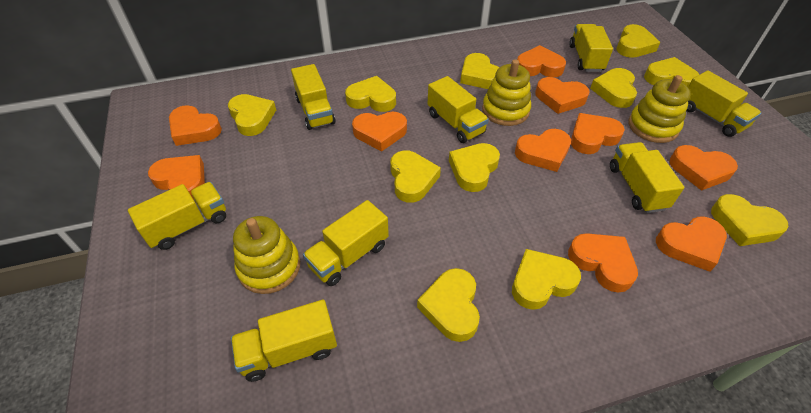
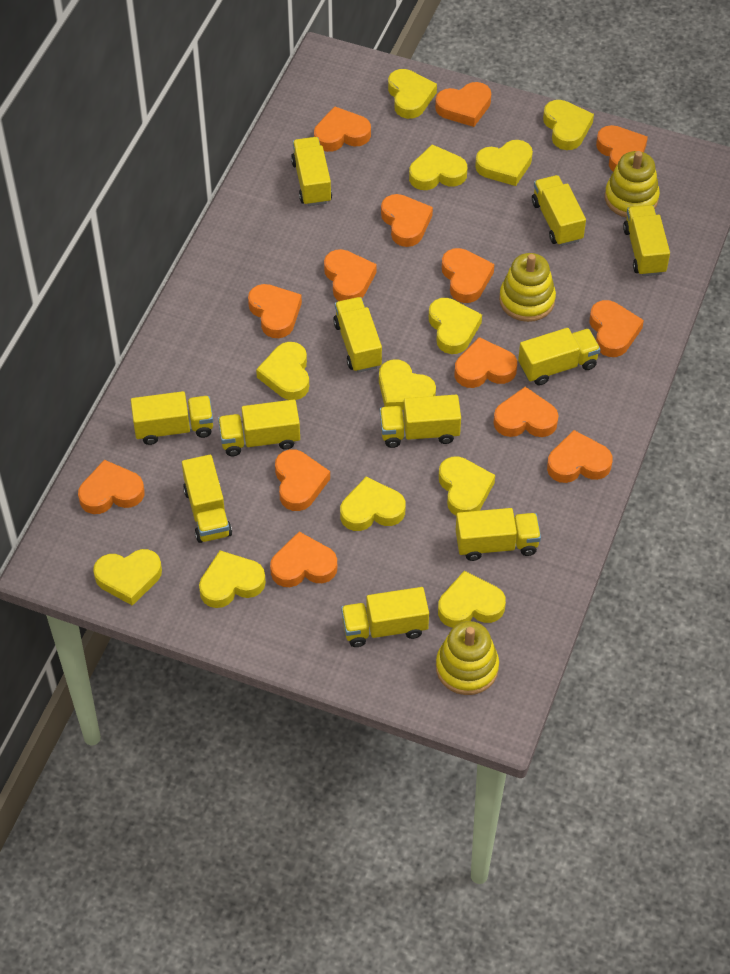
orange heart: 10 -> 14
yellow heart: 11 -> 12
yellow truck: 8 -> 11

